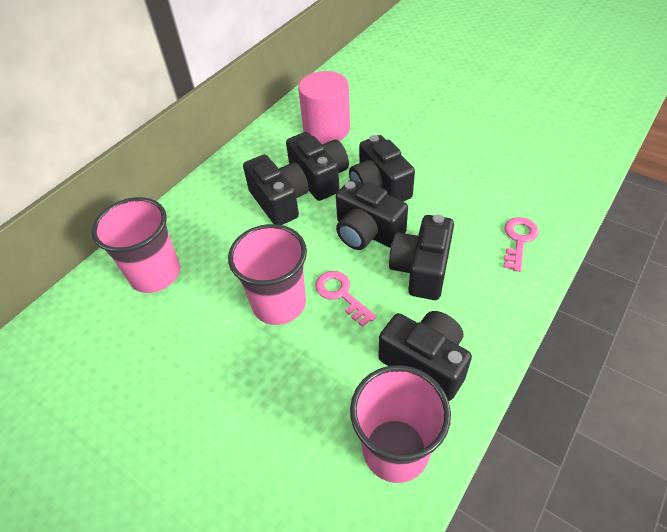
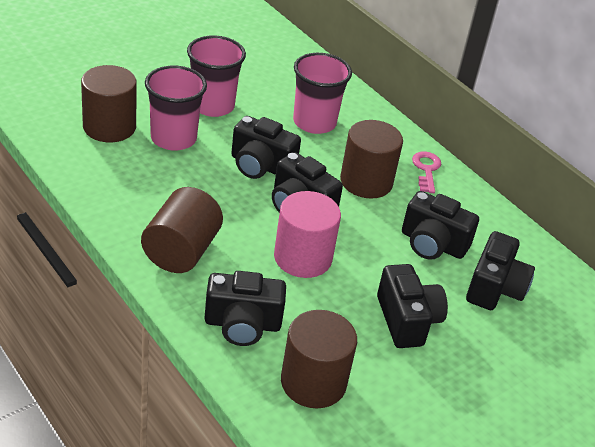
brown cylinder: 0 -> 4
pink key: 2 -> 1

